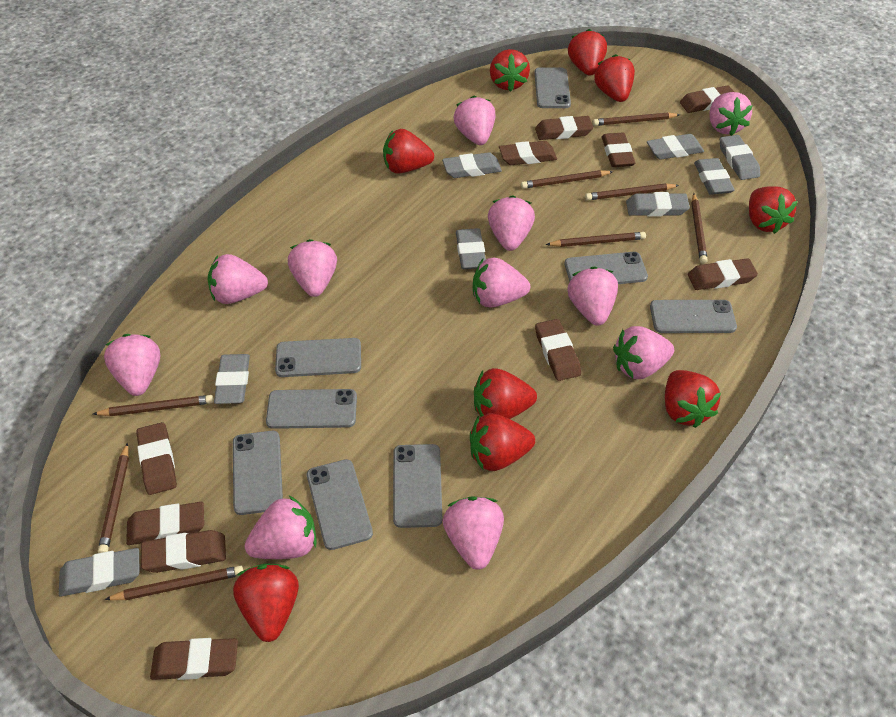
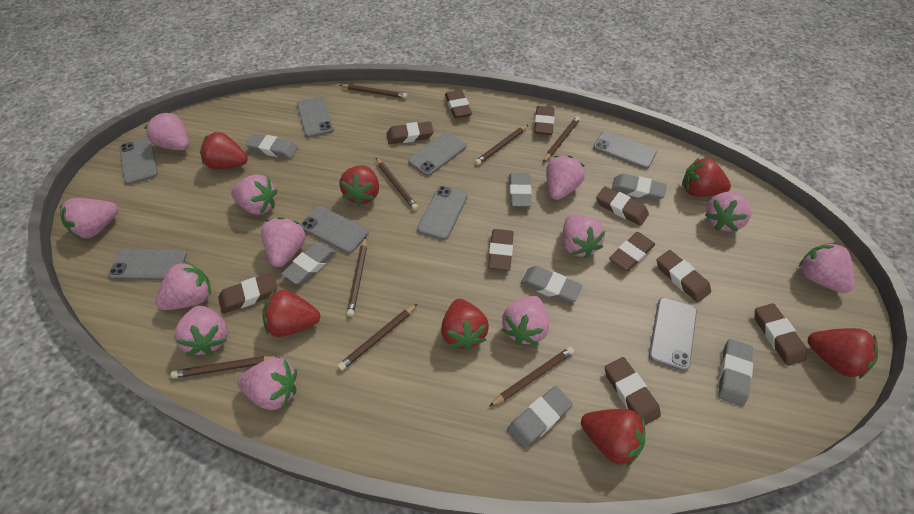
grey eraser: 8 -> 7
pink strawberry: 11 -> 12
red strawberry: 9 -> 7

